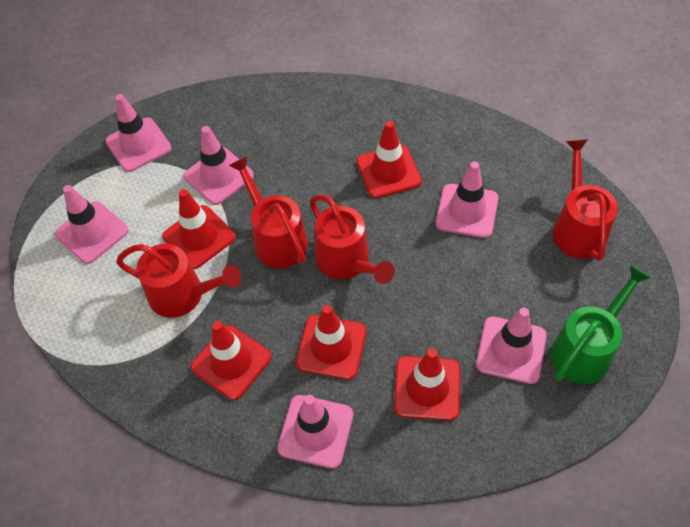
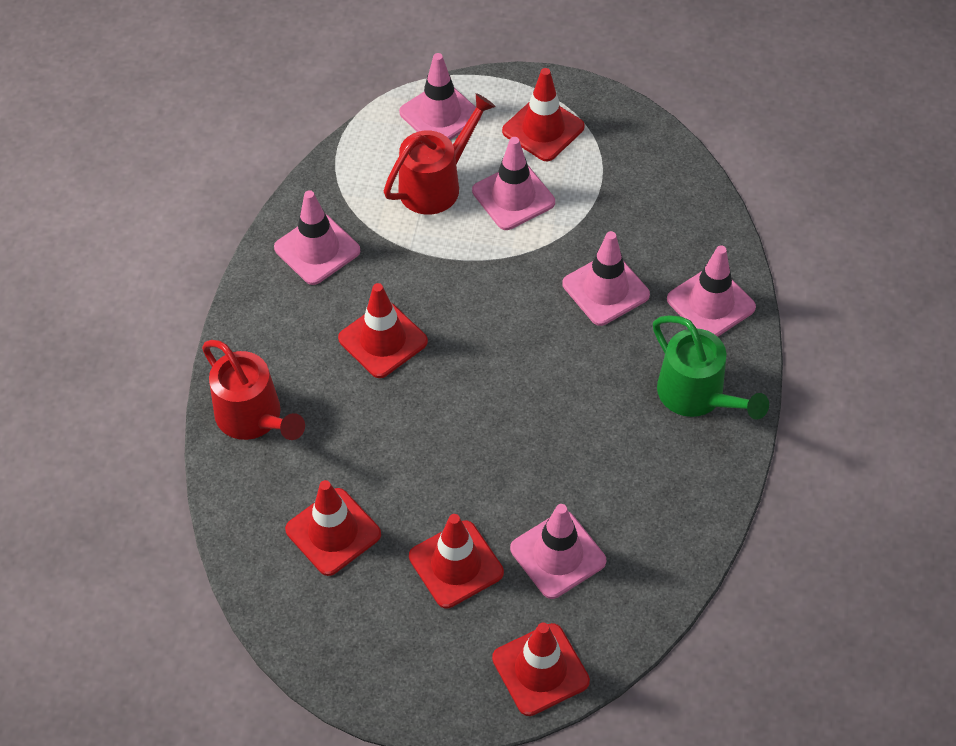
red watering can: 4 -> 2

